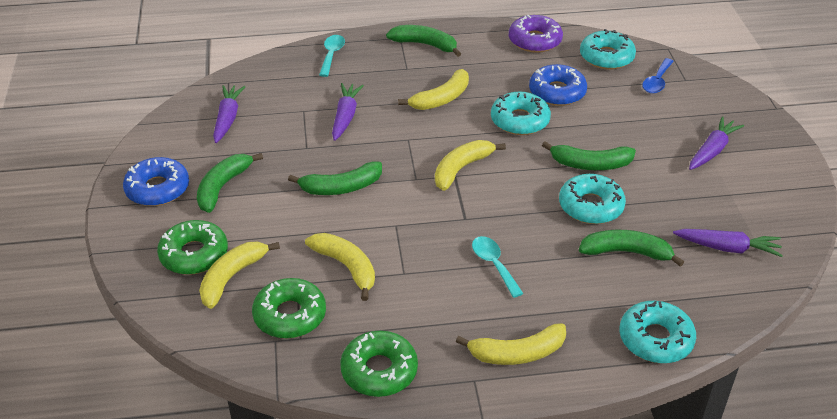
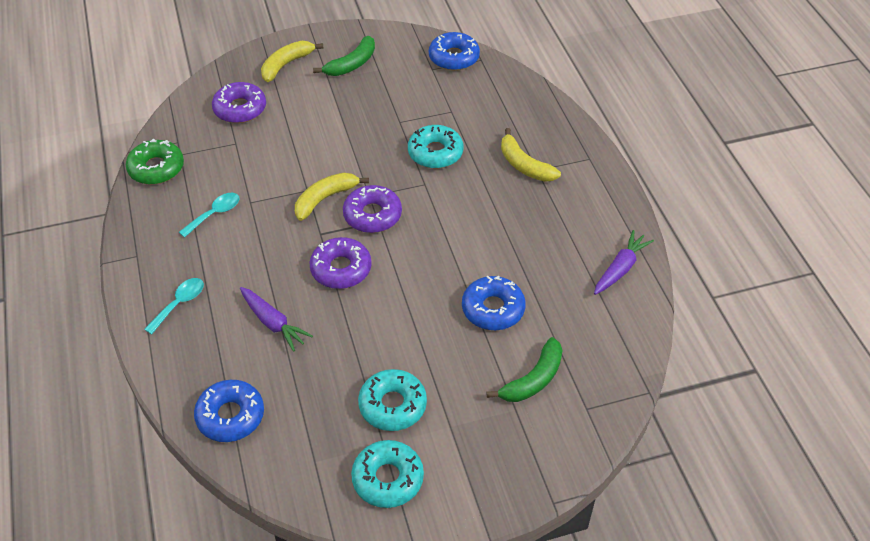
blue donut: 2 -> 3
blue spoon: 1 -> 0
green banana: 5 -> 2
green donut: 3 -> 1
purple carrot: 4 -> 2
purple donut: 1 -> 3
turquoise donut: 4 -> 3
yellow banana: 5 -> 3

